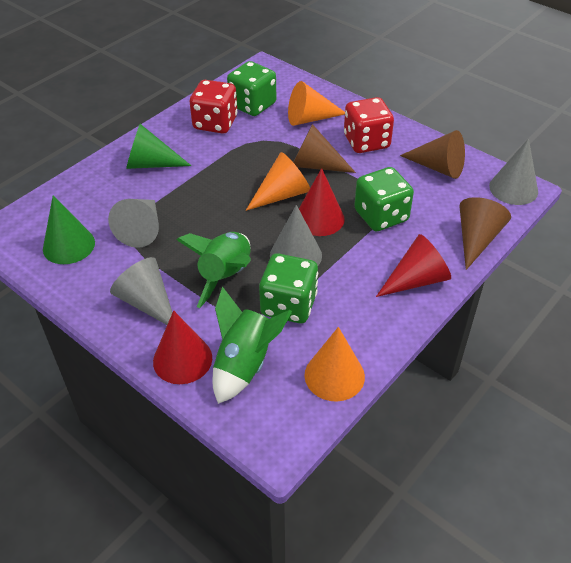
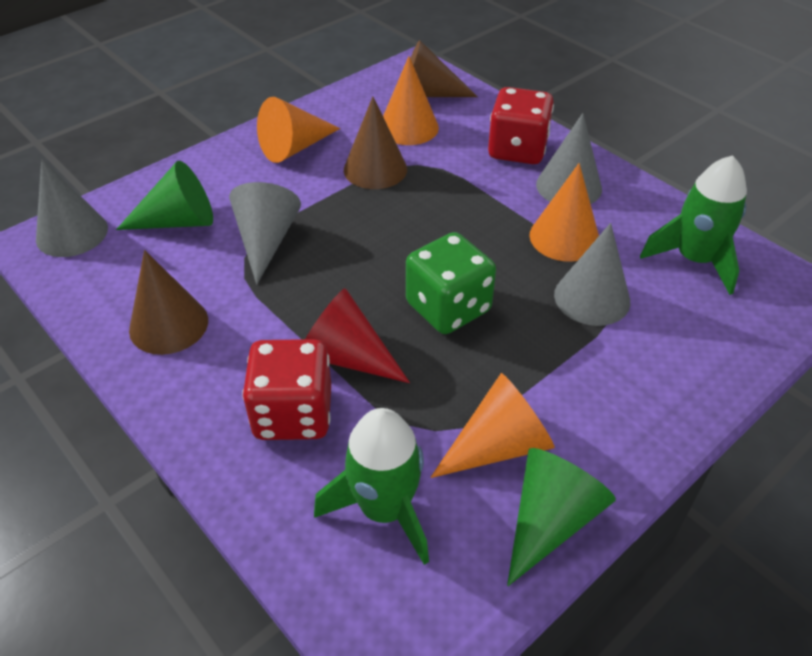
green dice: 3 -> 1
orange cone: 3 -> 4
red cone: 3 -> 1

